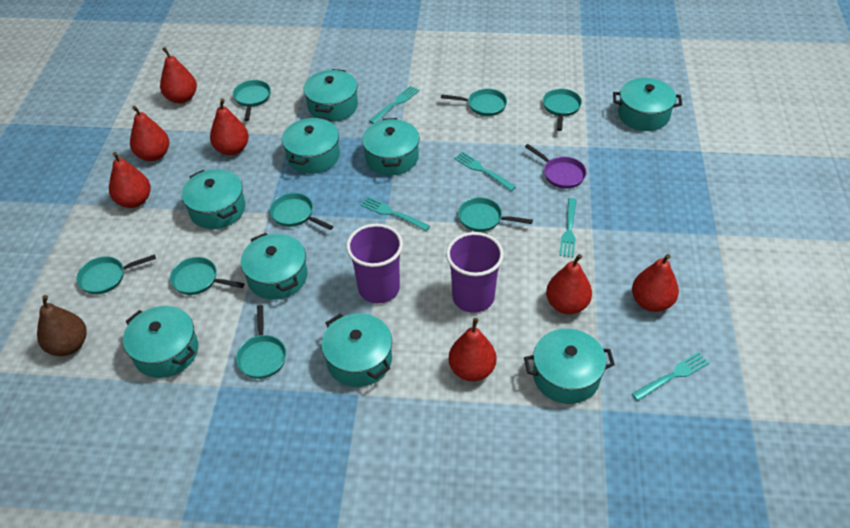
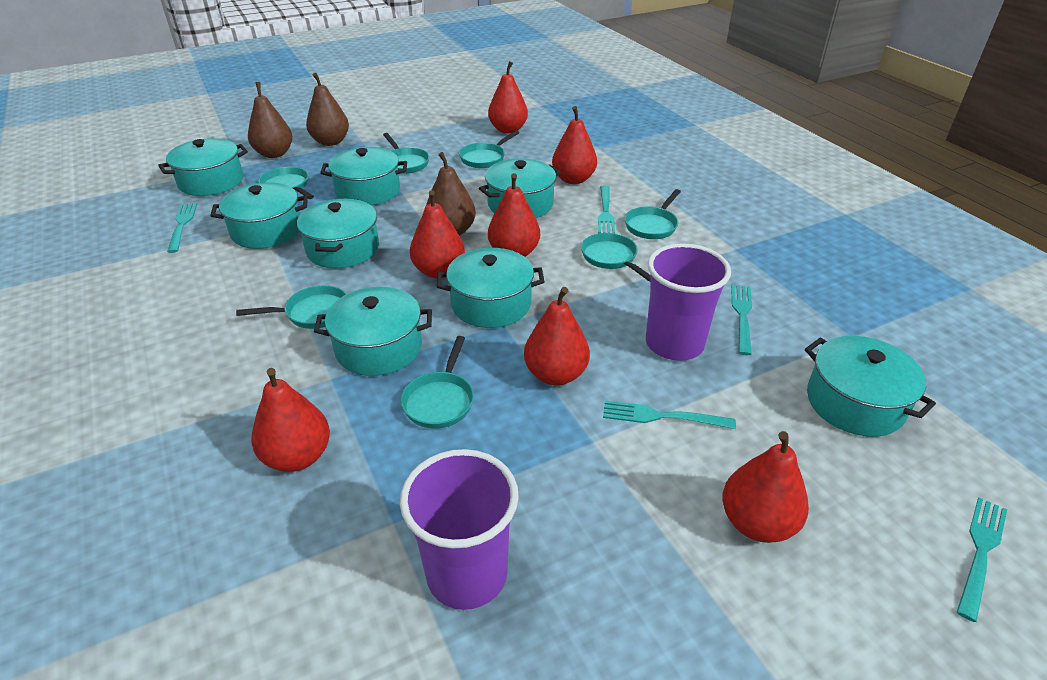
brown pear: 1 -> 3
purple pan: 1 -> 0
turquoise pan: 8 -> 7
turquoise pot: 9 -> 8

